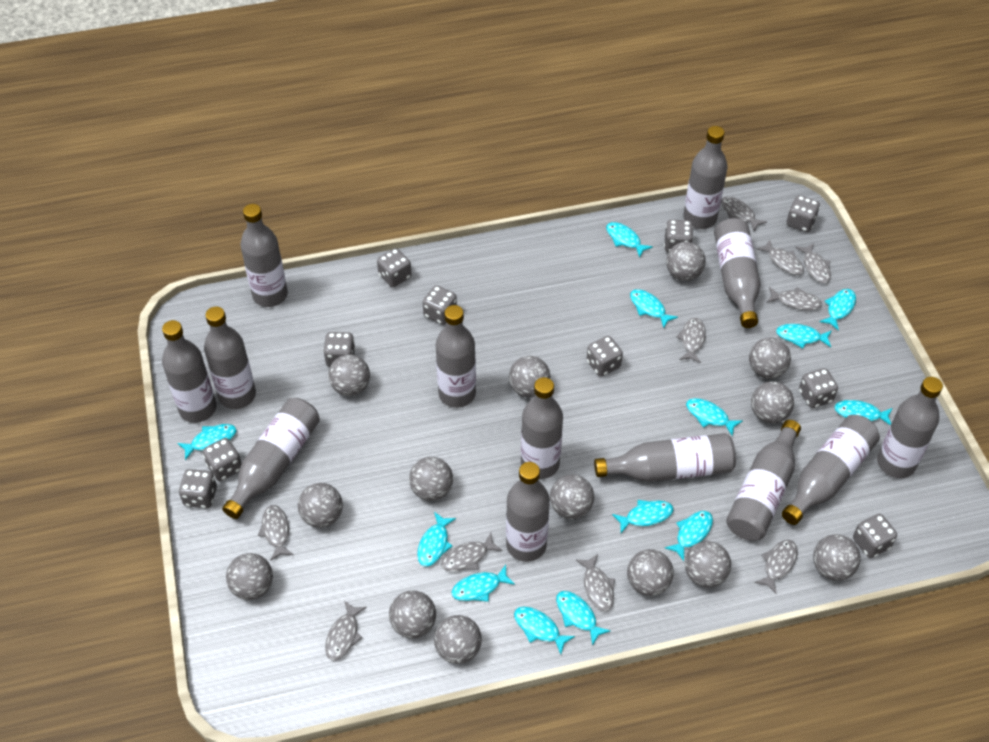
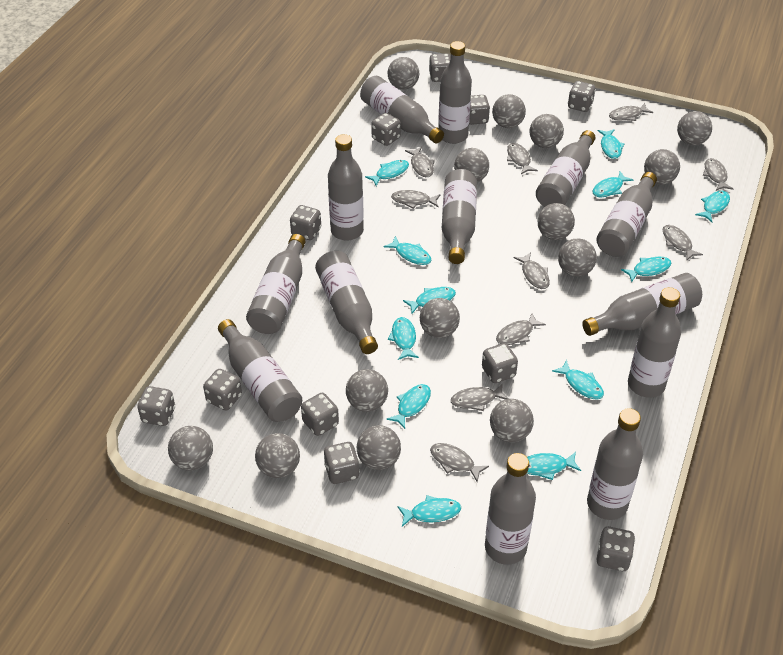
grey dice: 10 -> 11
turquoise fish: 13 -> 12

